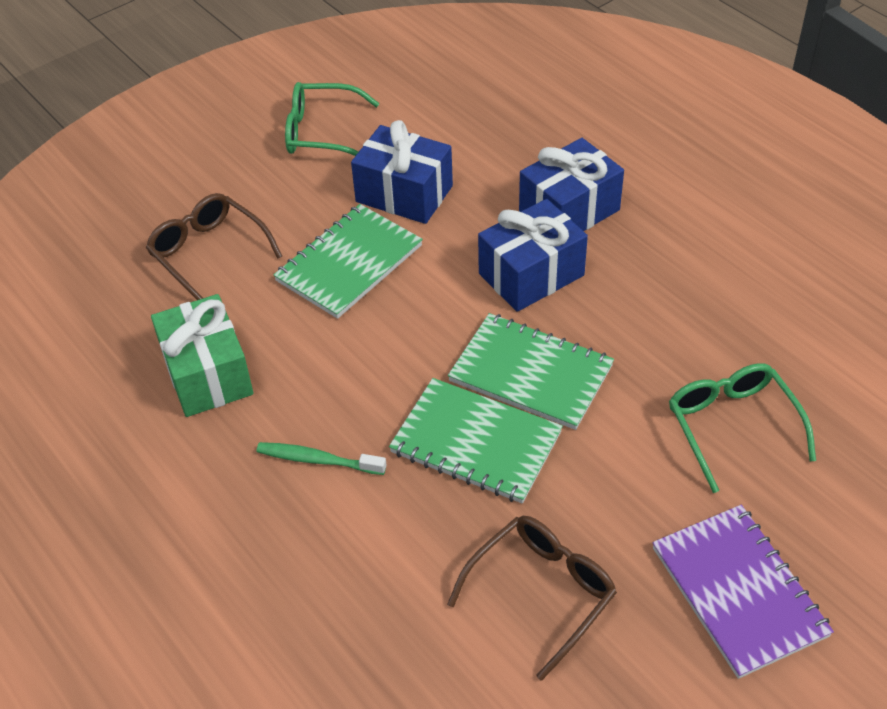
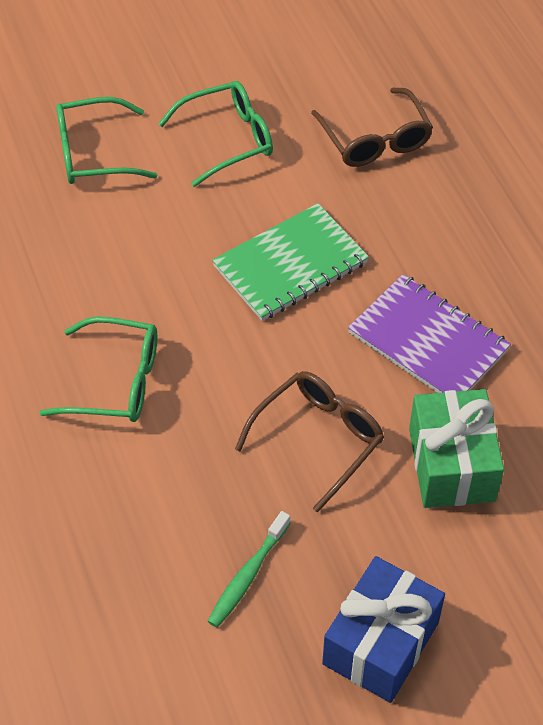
blue gift: 3 -> 1
green glasses: 2 -> 3
green notebook: 3 -> 1

